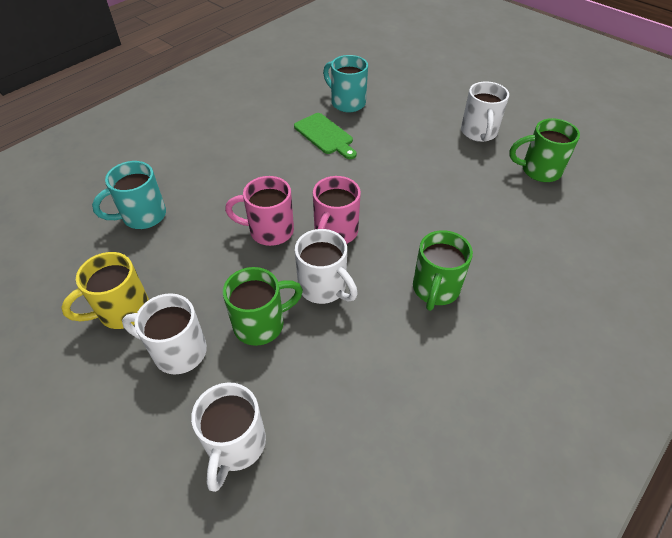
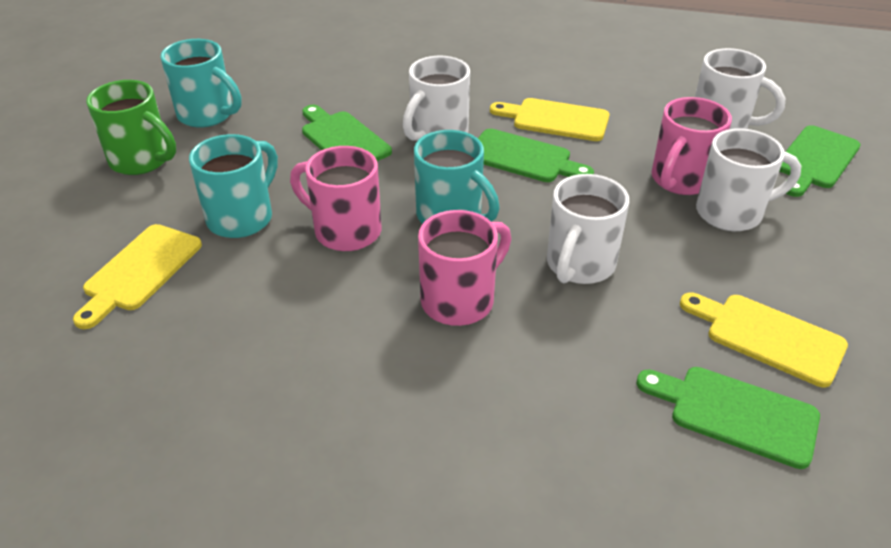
green cutting board: 1 -> 4
green mug: 3 -> 1
pink mug: 2 -> 3
turquoise mug: 2 -> 3
yellow cutting board: 0 -> 3
yellow mug: 1 -> 0

